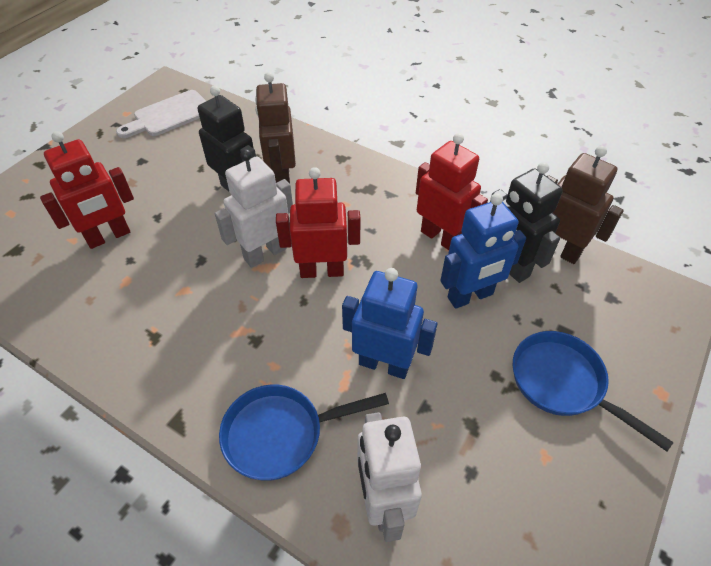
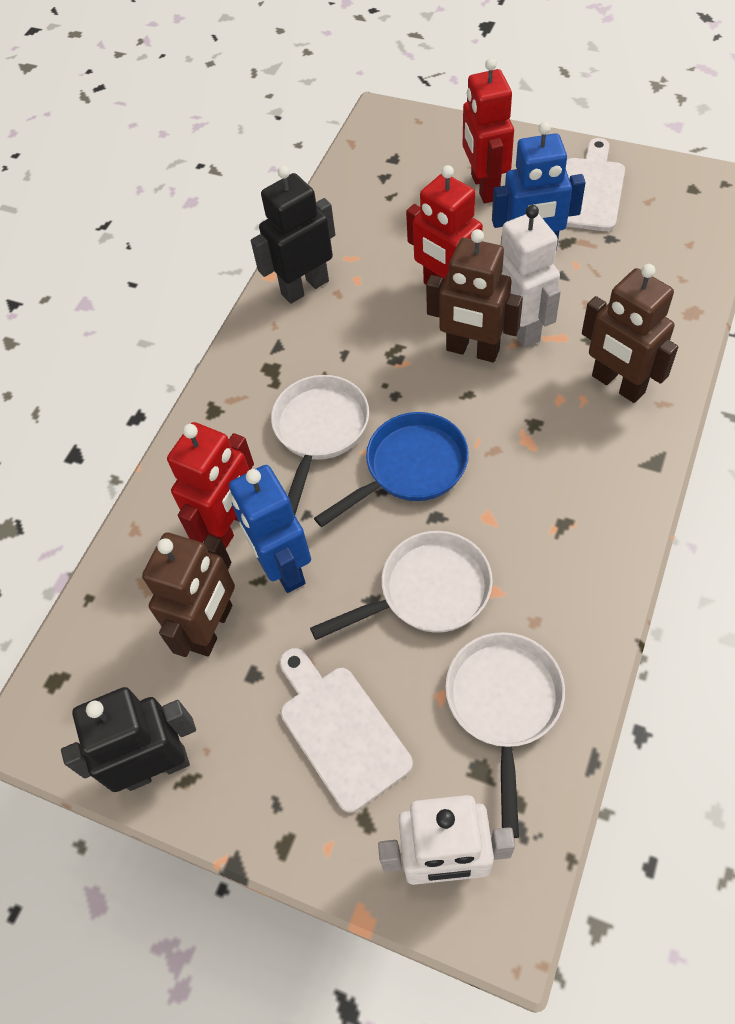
blue pan: 2 -> 1
brown robot: 2 -> 3
white cutting board: 1 -> 2
white pan: 0 -> 3

